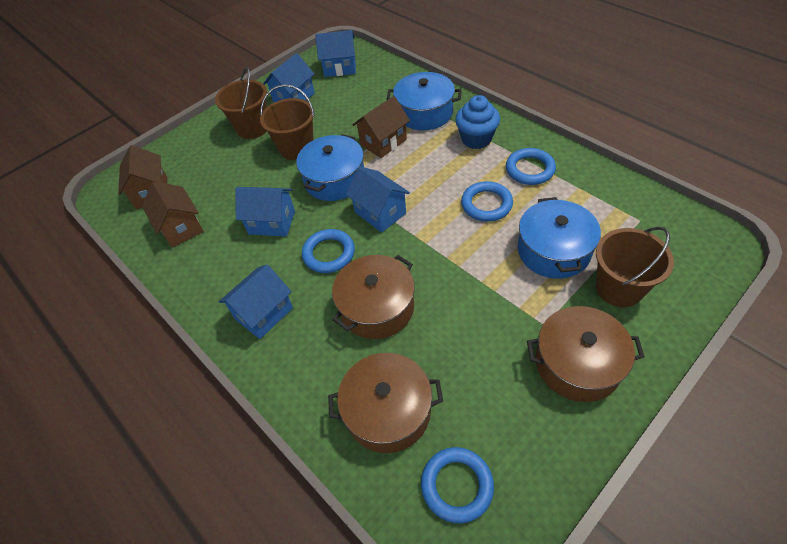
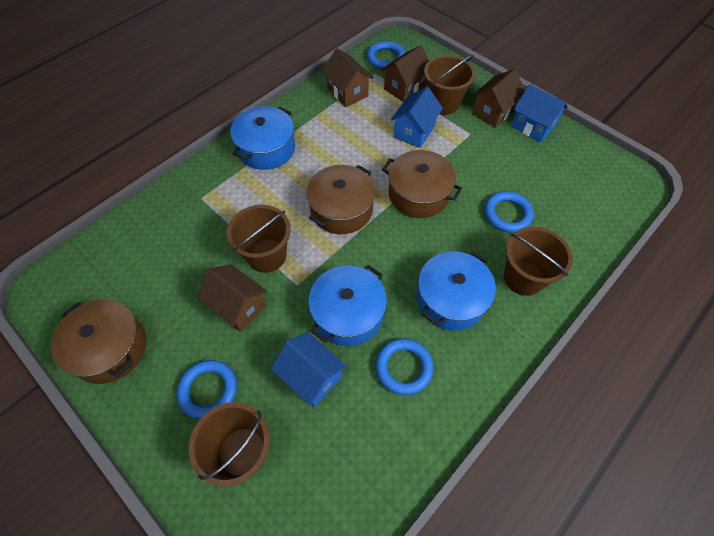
blue cupcake: 1 -> 0
blue house: 5 -> 3
brown bucket: 3 -> 4
brown house: 3 -> 4

